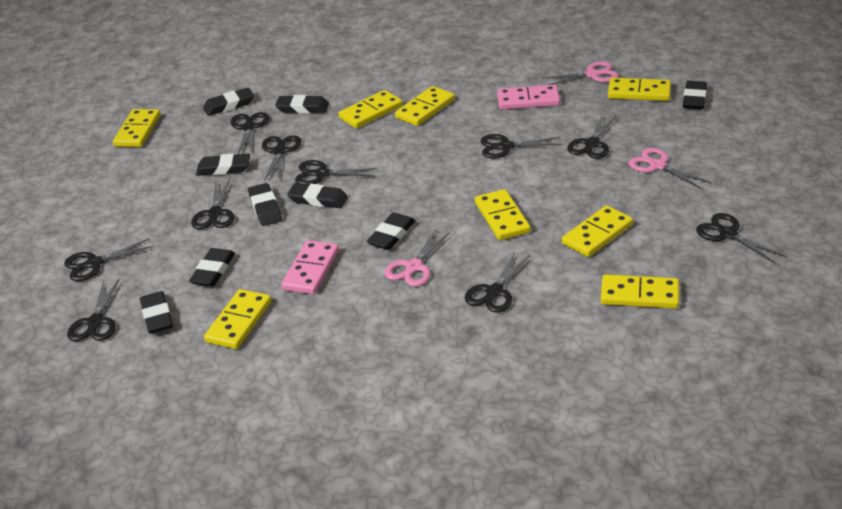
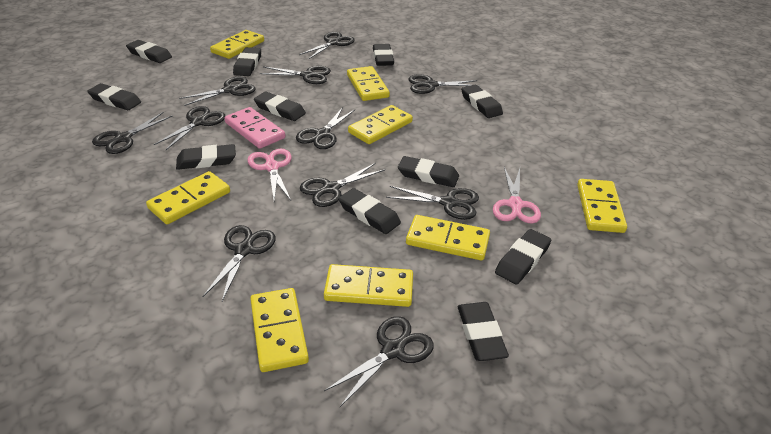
black eraser: 9 -> 11
black scissors: 10 -> 11
pink domino: 2 -> 1
pink scissors: 3 -> 2

